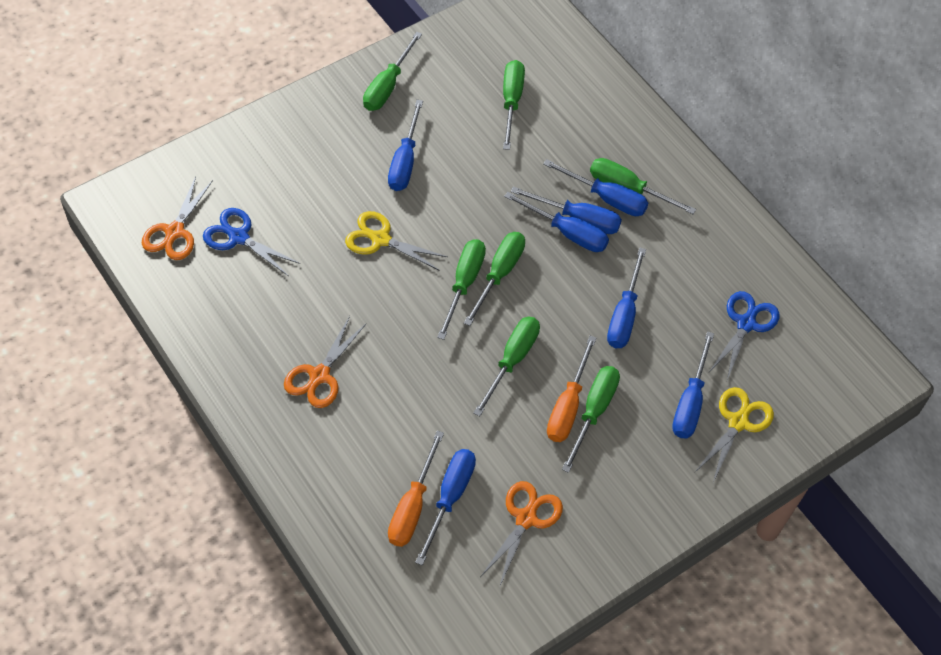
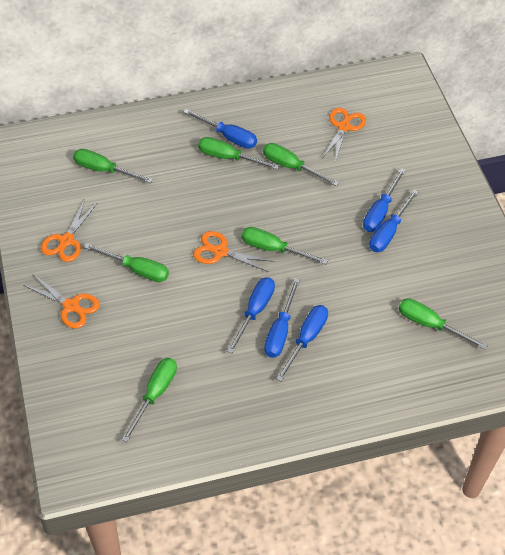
blue scissors: 2 -> 0
blue screwdriver: 7 -> 6
orange scissors: 3 -> 4
orange screwdriver: 2 -> 0
yellow scissors: 2 -> 0

